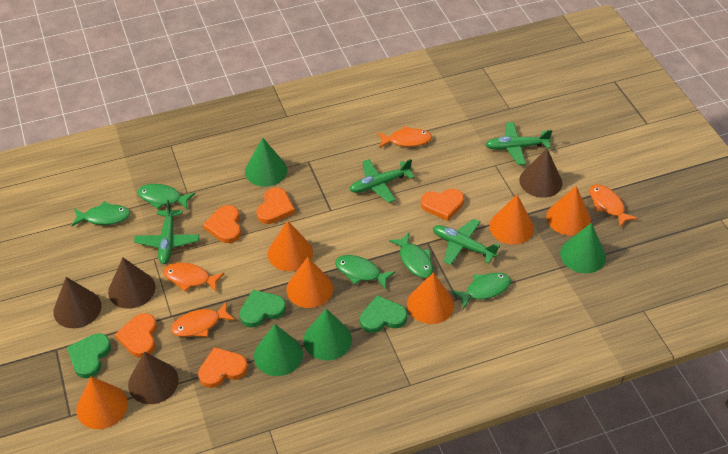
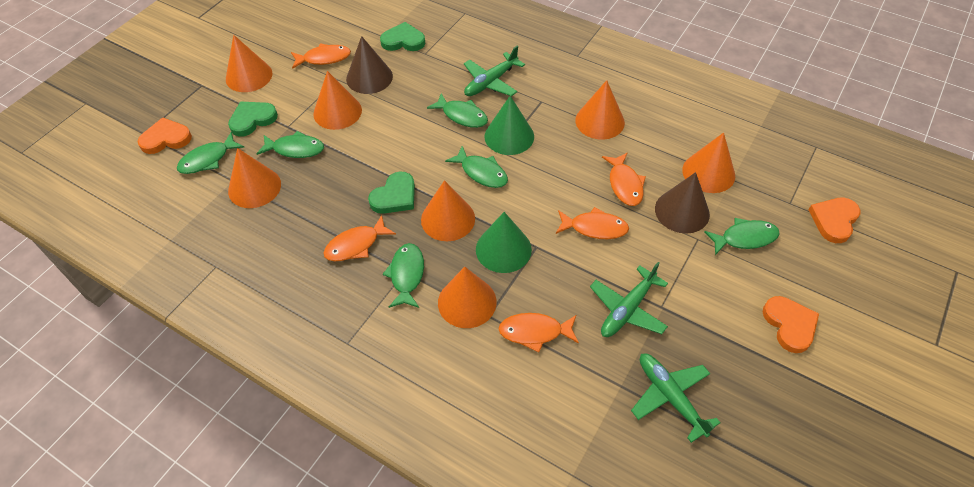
brown cone: 4 -> 2
green cone: 4 -> 2
green fish: 5 -> 6
green plane: 4 -> 3
orange cone: 6 -> 7
orange fish: 4 -> 5
orange heart: 5 -> 3

